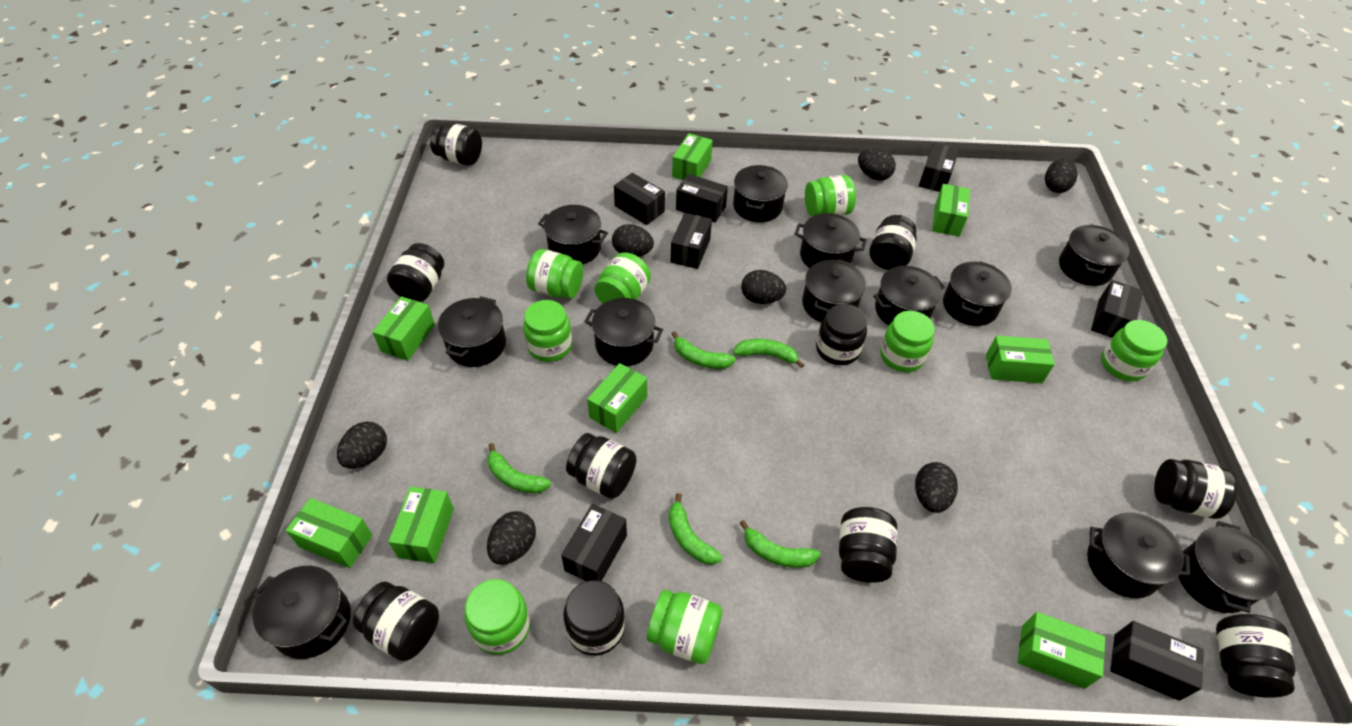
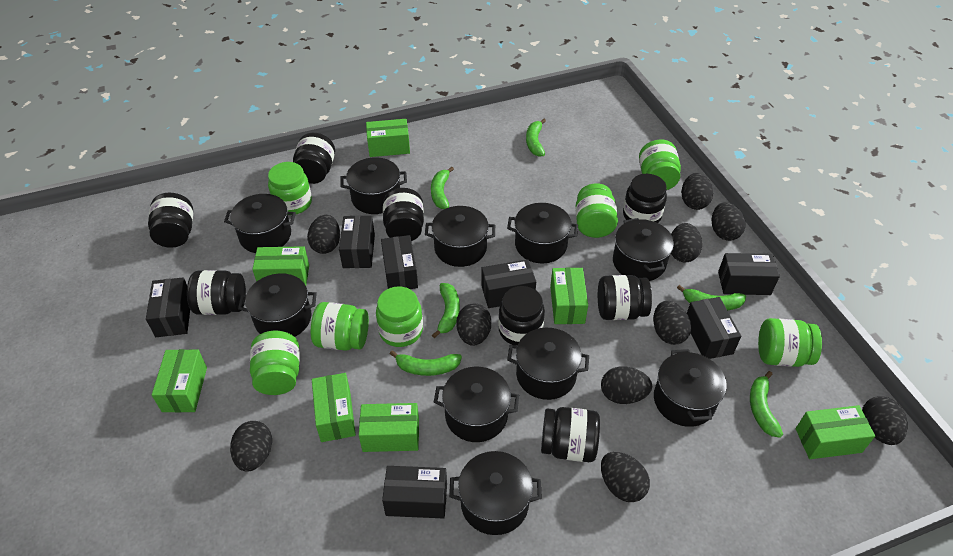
black egg: 7 -> 10
black jar: 10 -> 8
black pot: 12 -> 10
green banana: 5 -> 6
green box: 8 -> 7
green jar: 8 -> 7

